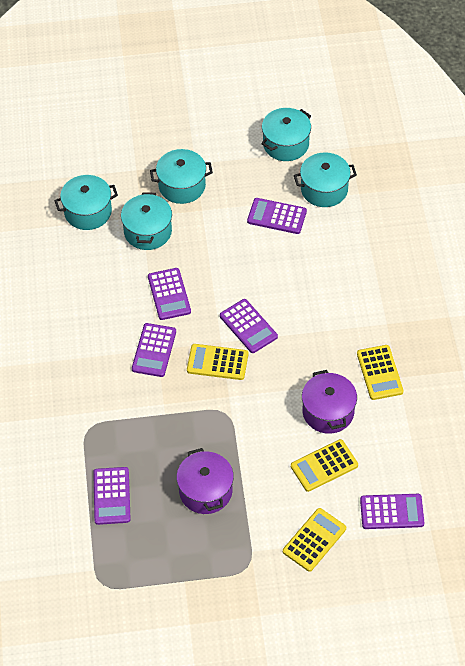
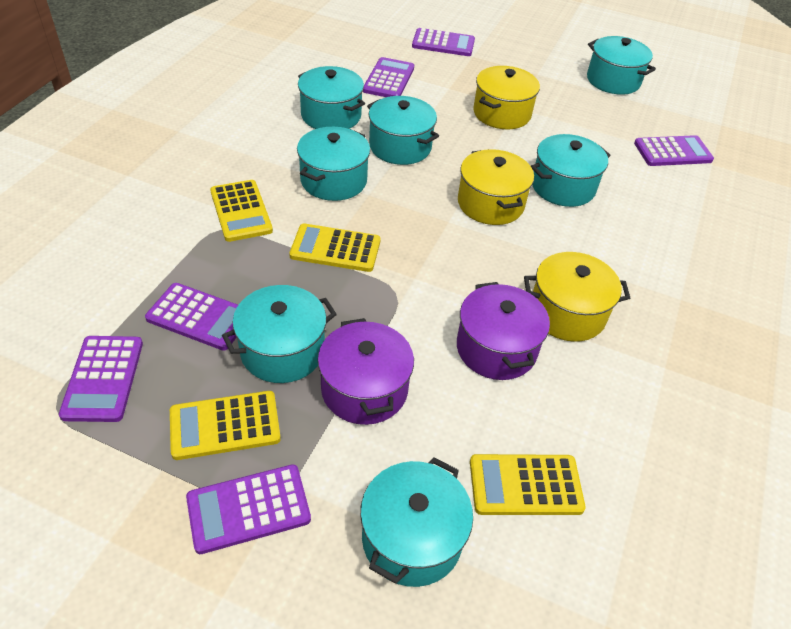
turquoise pot: 5 -> 7
yellow pot: 0 -> 3

